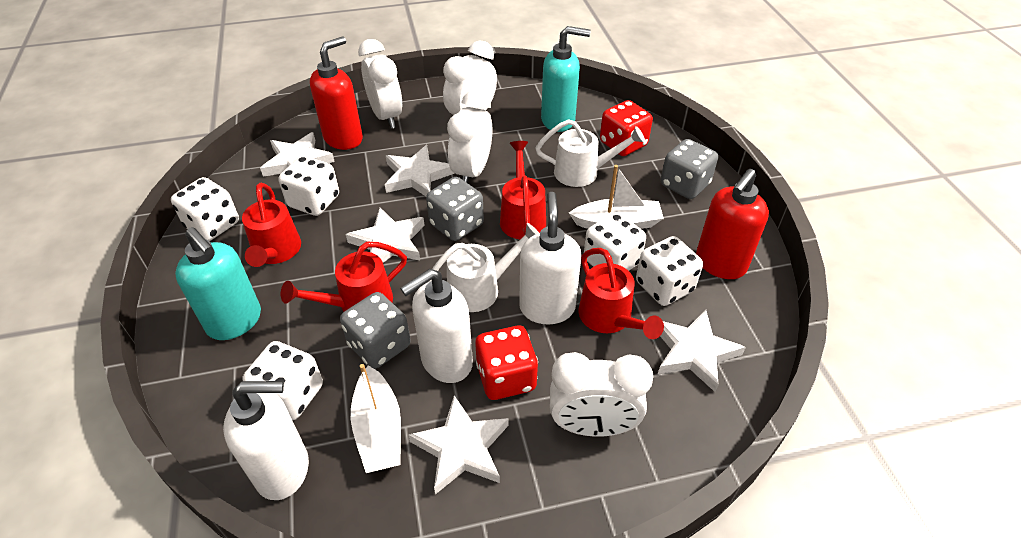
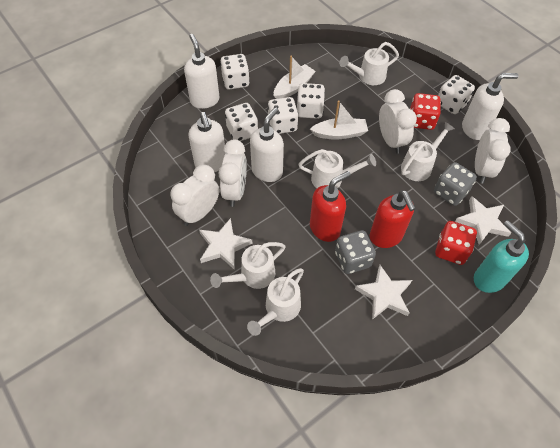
grey dice: 3 -> 2
red watering can: 4 -> 0
turquoise soap dispenser: 2 -> 1
white soap dispenser: 3 -> 4
white star: 5 -> 3
white watering can: 2 -> 5

